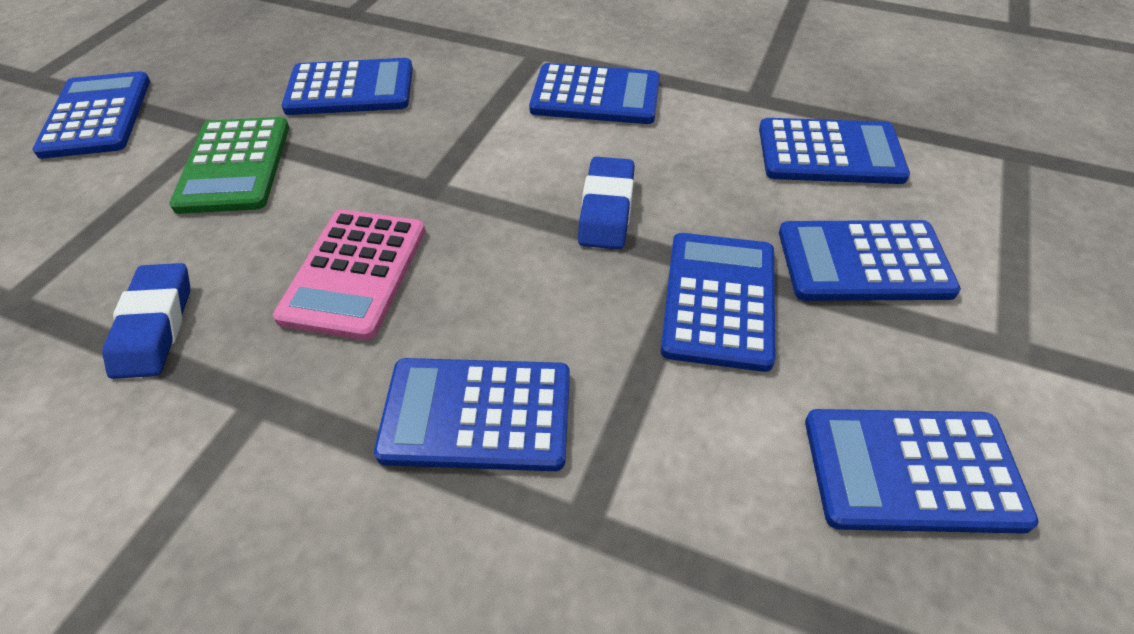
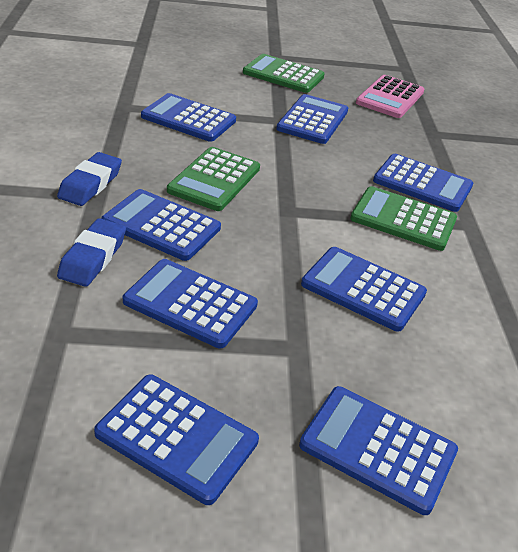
green calculator: 1 -> 3

